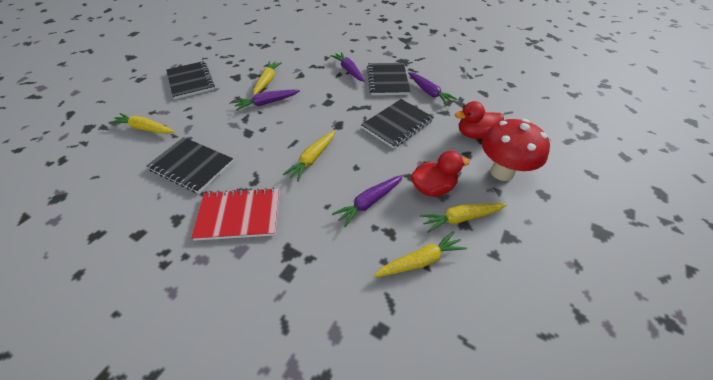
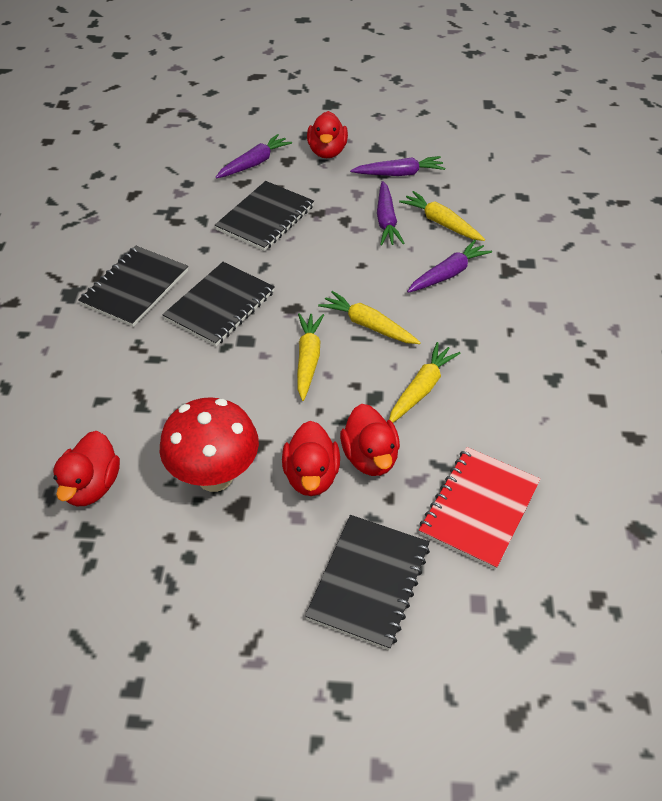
red duck: 2 -> 4
yellow carrot: 5 -> 4

